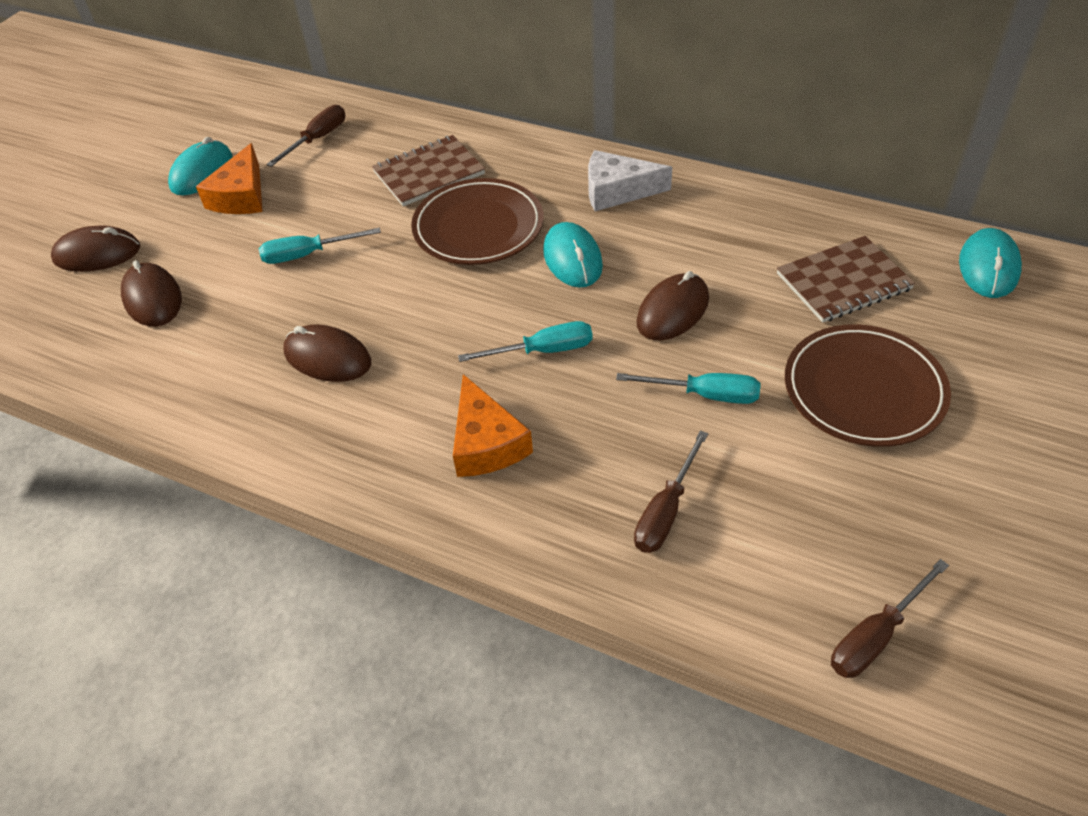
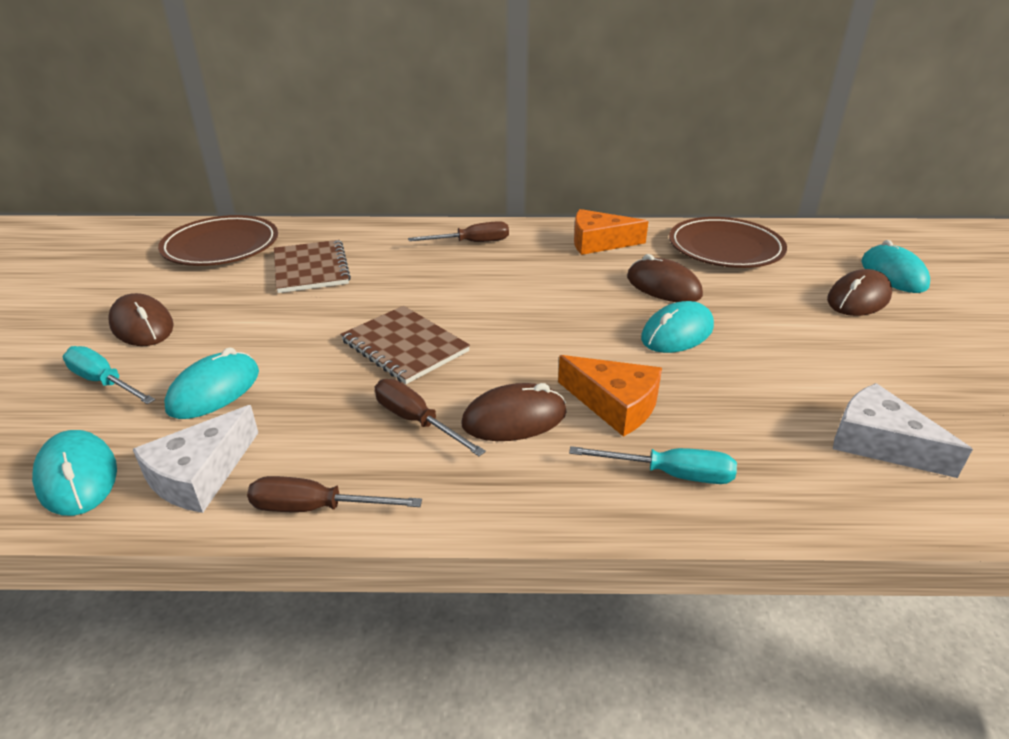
turquoise mouse: 3 -> 4
turquoise screwdriver: 3 -> 2
white cheese: 1 -> 2

